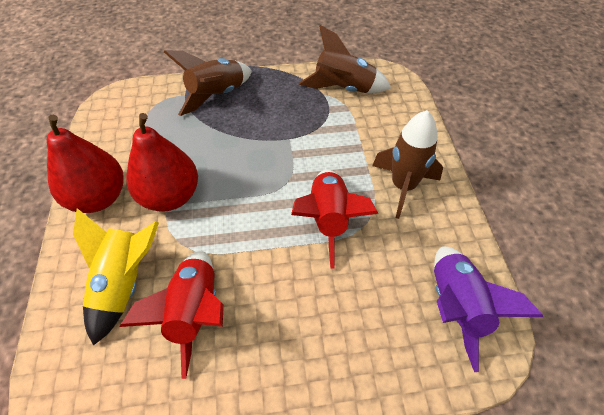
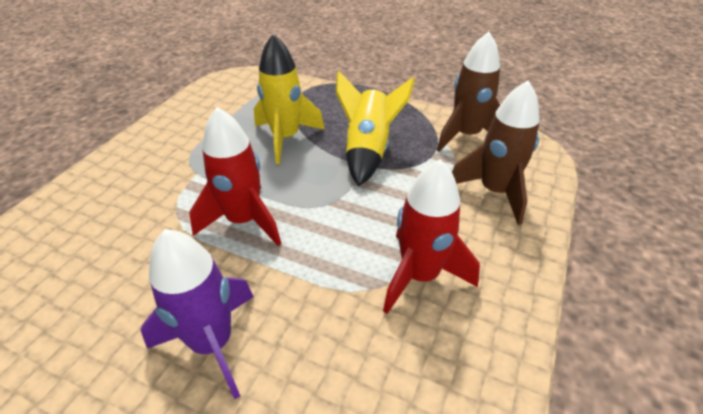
brown rocket: 3 -> 2
red pear: 2 -> 0
yellow rocket: 1 -> 2

